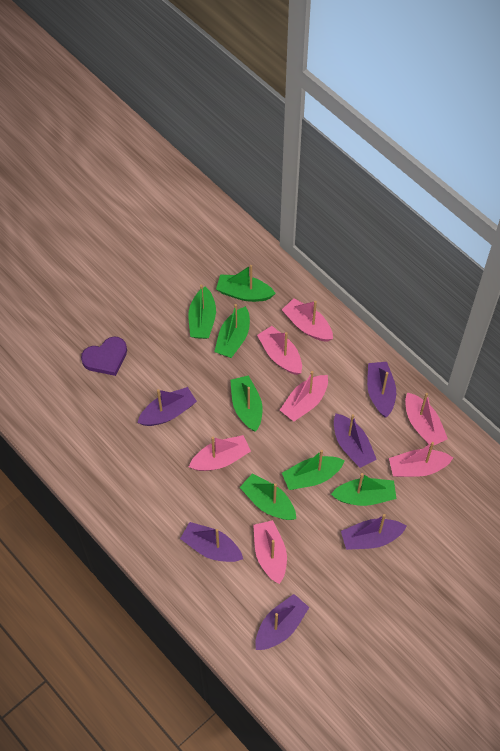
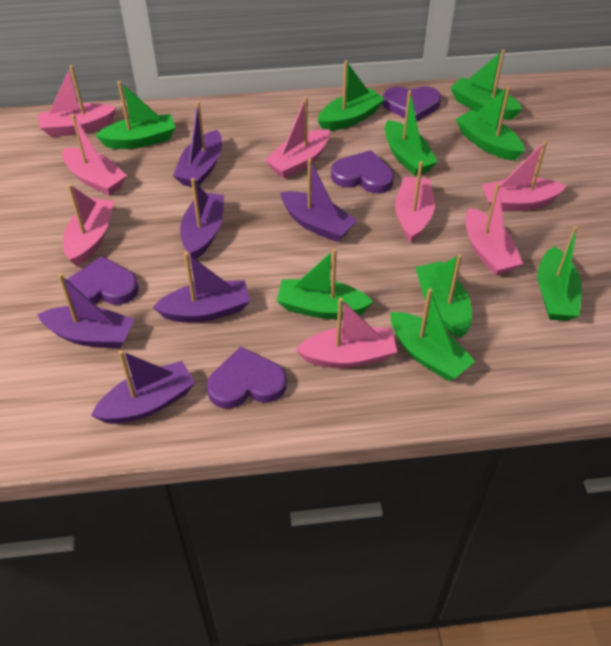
green boat: 7 -> 9
pink boat: 7 -> 8
purple heart: 1 -> 4

